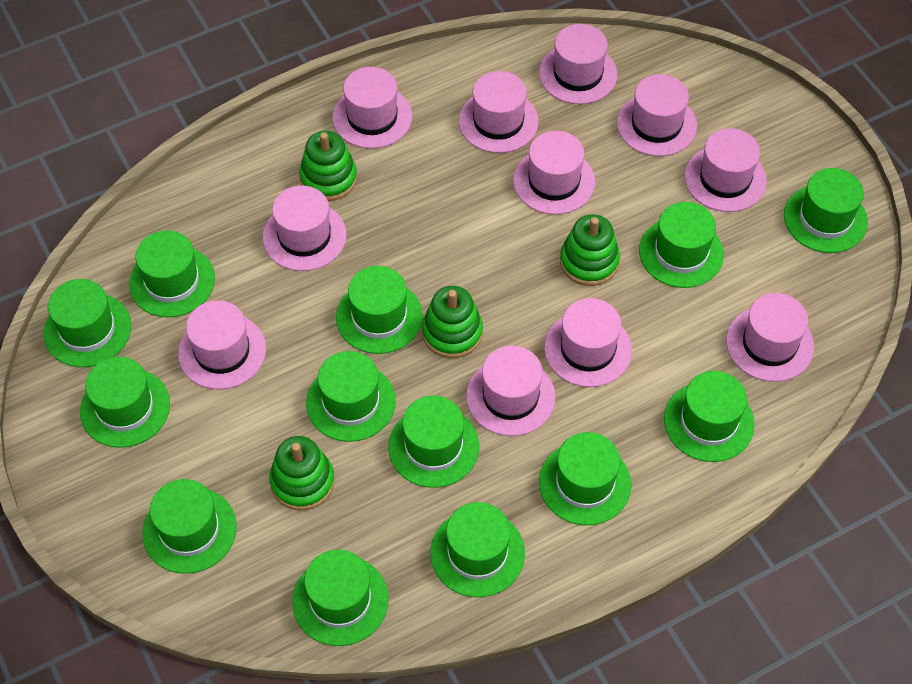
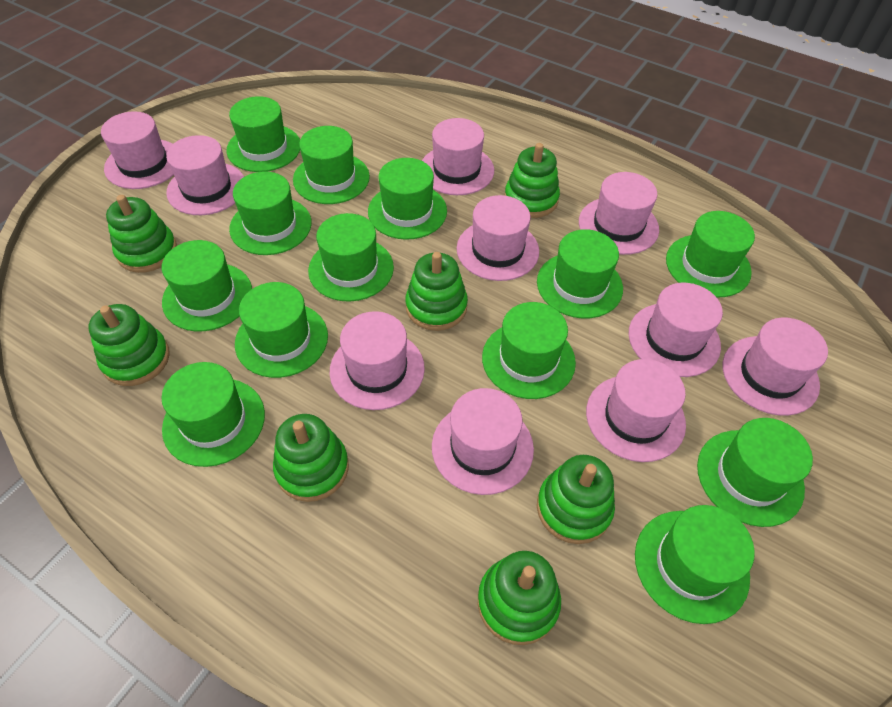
green stacking toy: 4 -> 7
pink hat: 11 -> 10

